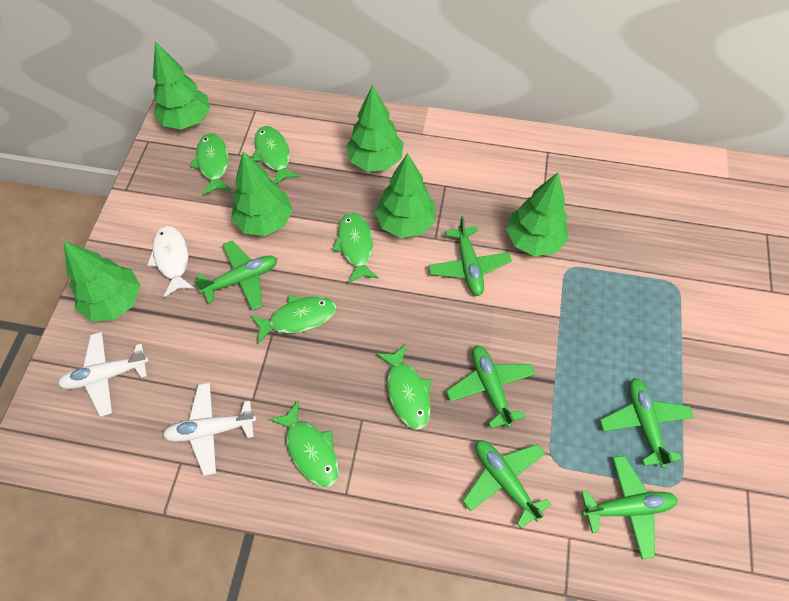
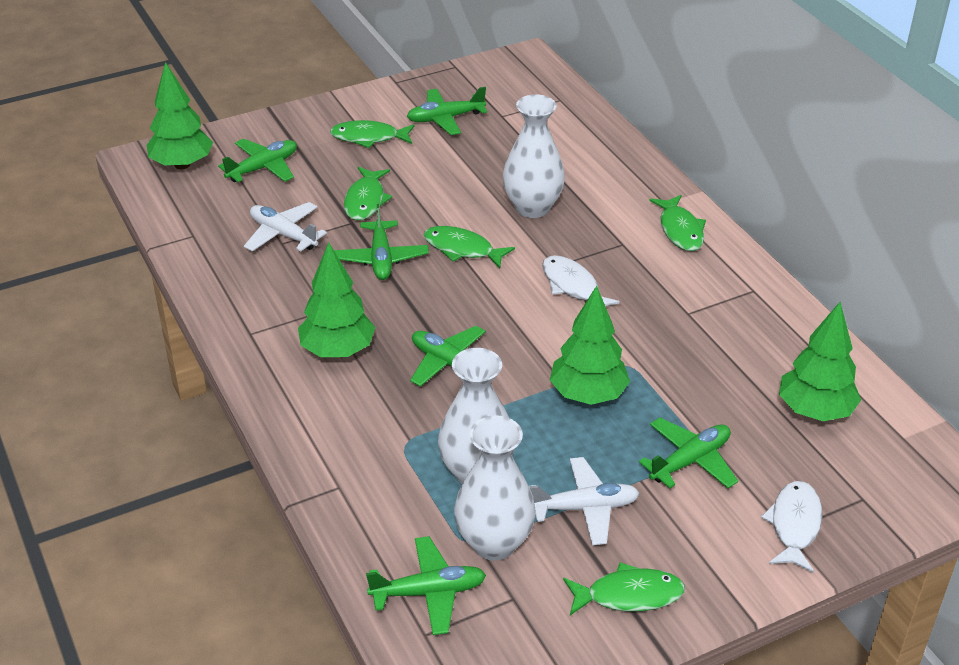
green fish: 6 -> 5
green tree: 6 -> 4
white fish: 1 -> 2
white vase: 0 -> 3

